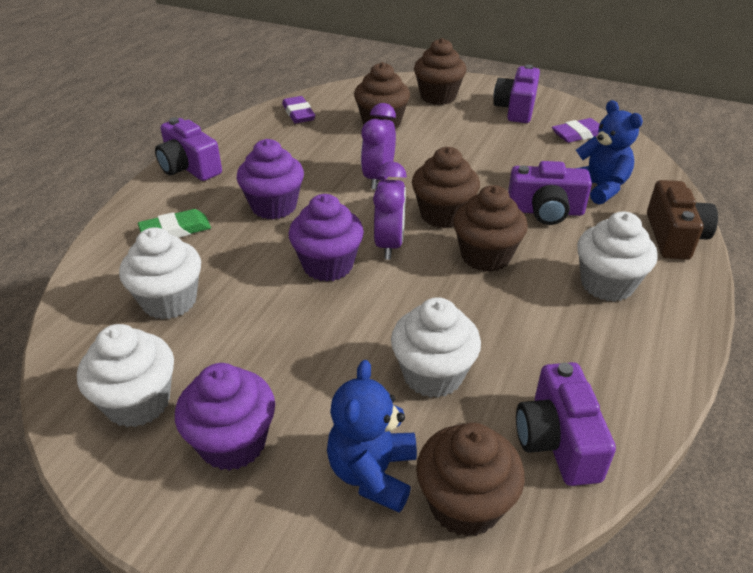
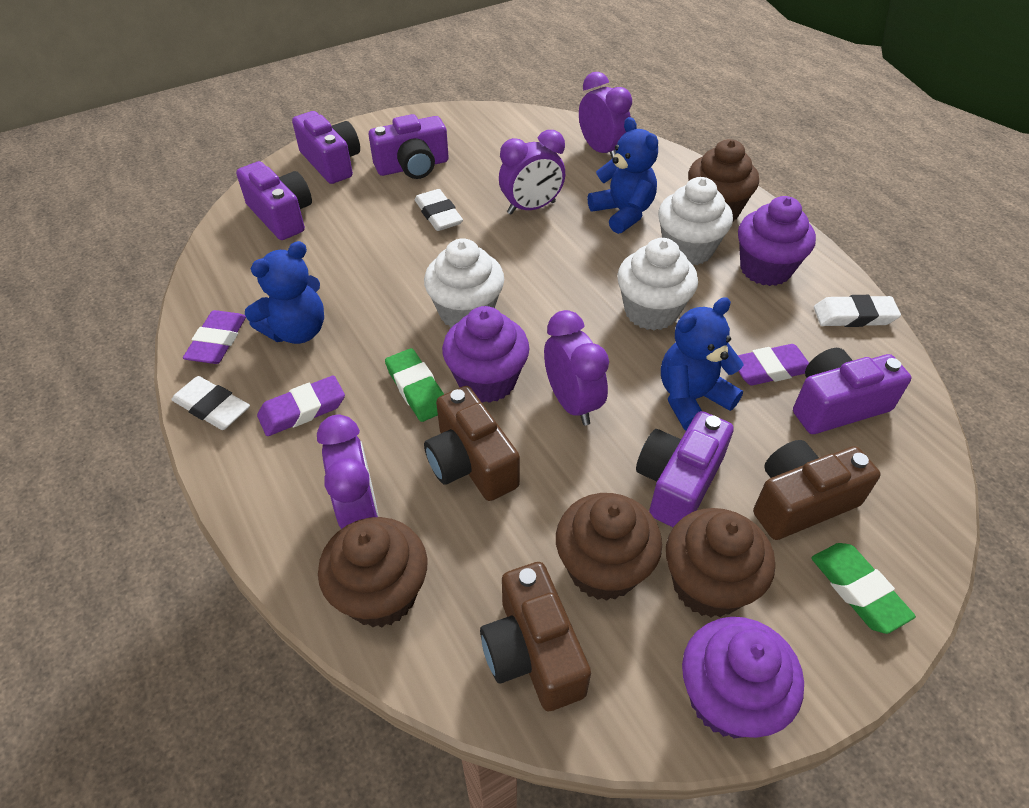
blue teddy bear: 2 -> 3
brown camera: 1 -> 3
brown cupcake: 5 -> 4
green eraser: 1 -> 2
purple camera: 4 -> 5
purple clock: 2 -> 4
purple eraser: 2 -> 3
white cupcake: 4 -> 3
white eraser: 0 -> 3

